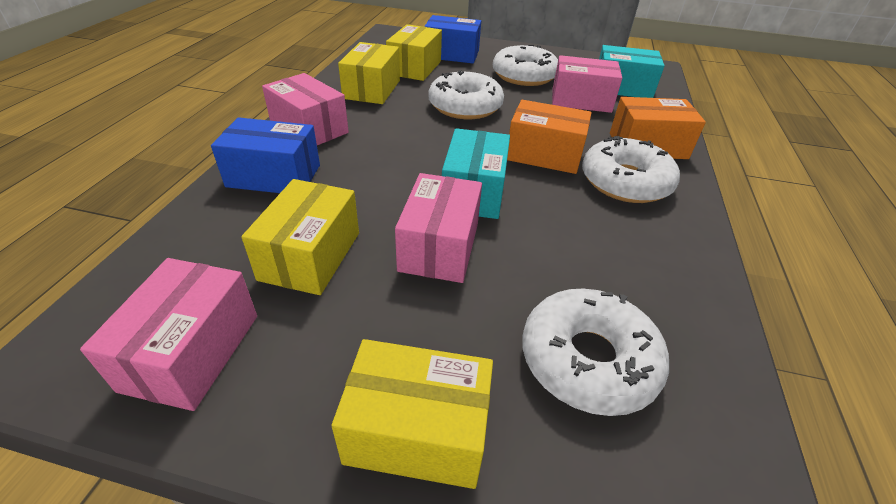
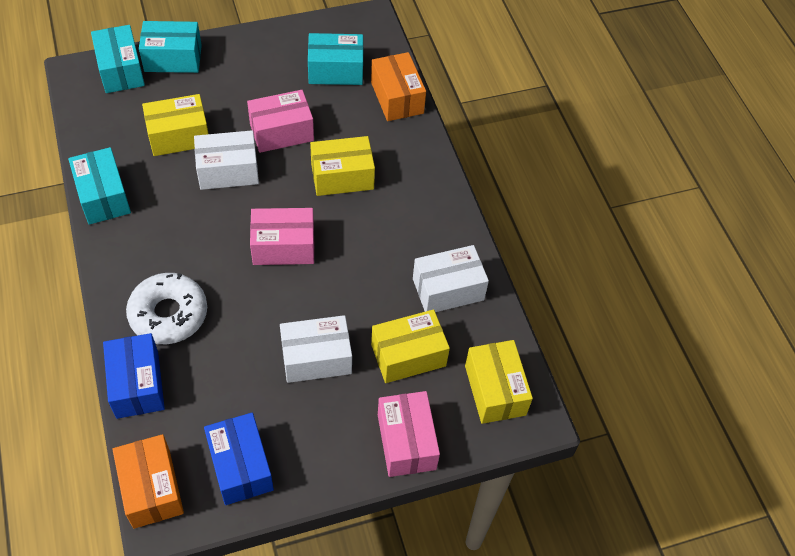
pink box: 4 -> 3
turquoise box: 2 -> 4
white box: 0 -> 3
white donut: 4 -> 1

